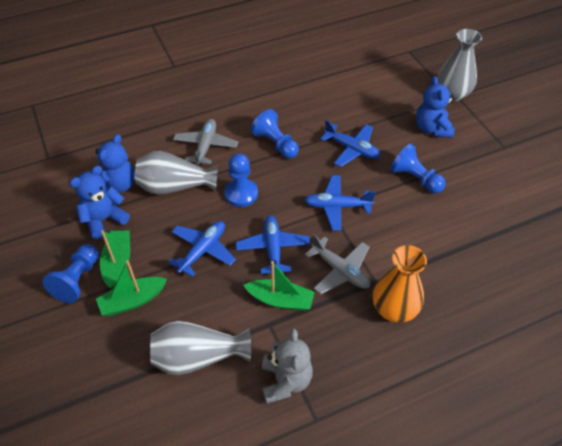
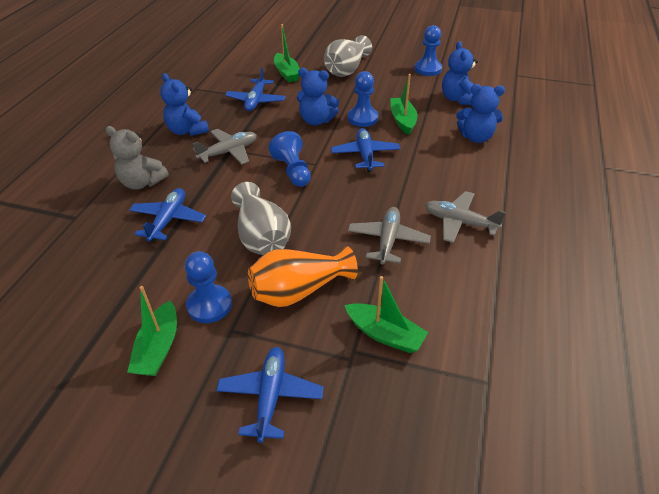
blue teddy bear: 3 -> 4
green boat: 3 -> 4
grey plane: 2 -> 3
grey vase: 3 -> 2

